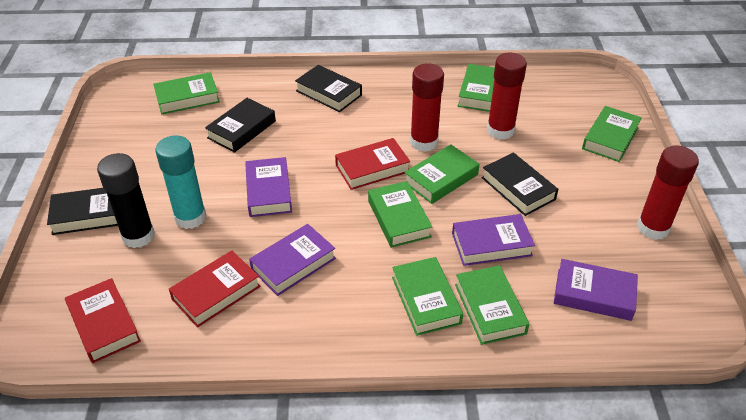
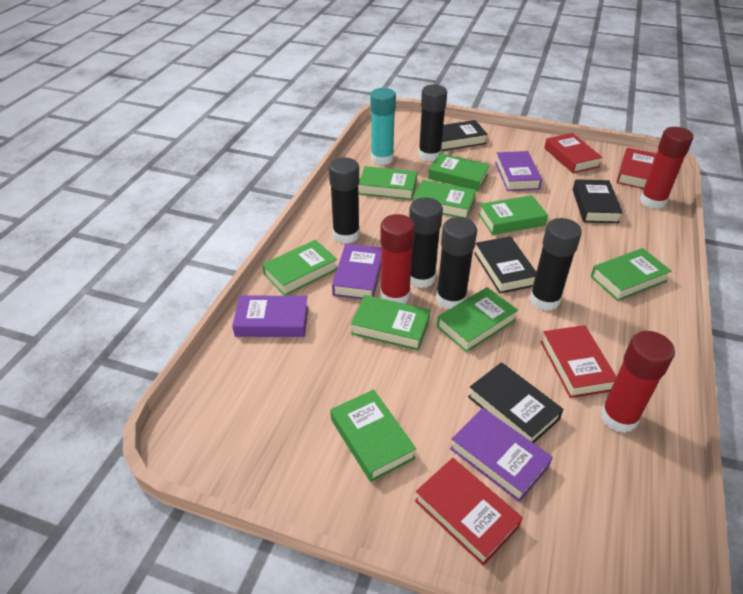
black glue stick: 1 -> 5
green book: 7 -> 9
red book: 3 -> 4

